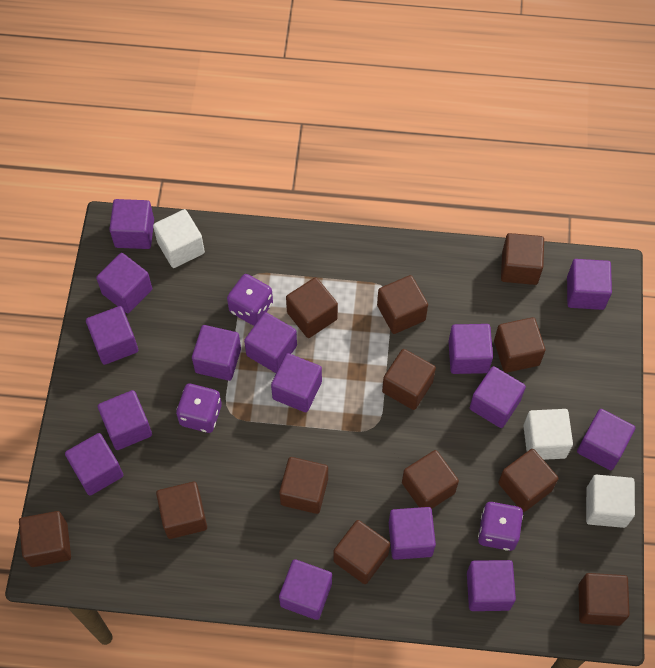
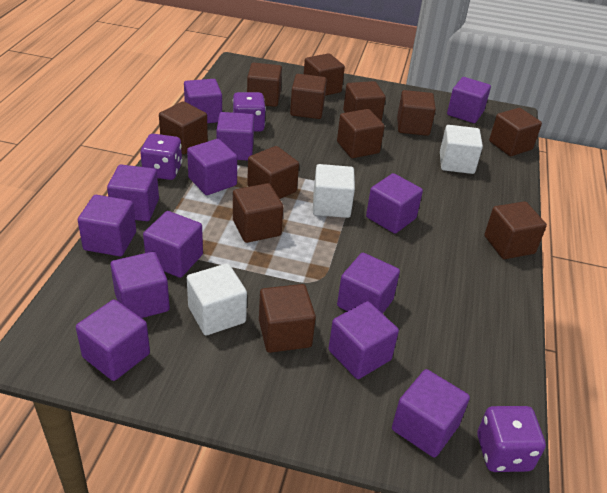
purple cube: 15 -> 13

